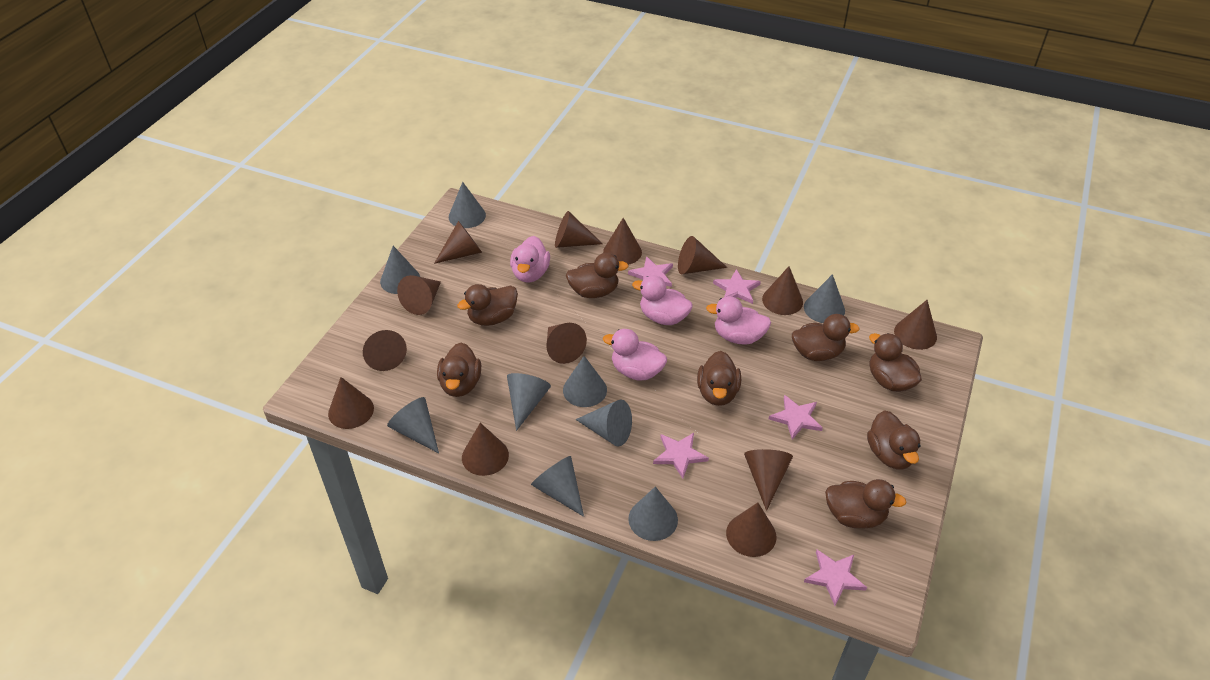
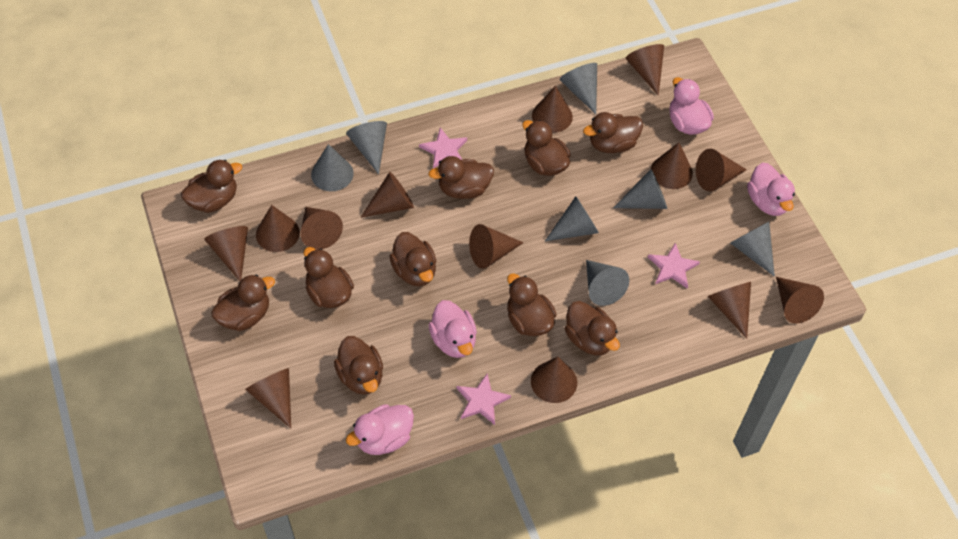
brown duck: 8 -> 10
grey cone: 9 -> 7
pink star: 5 -> 3

